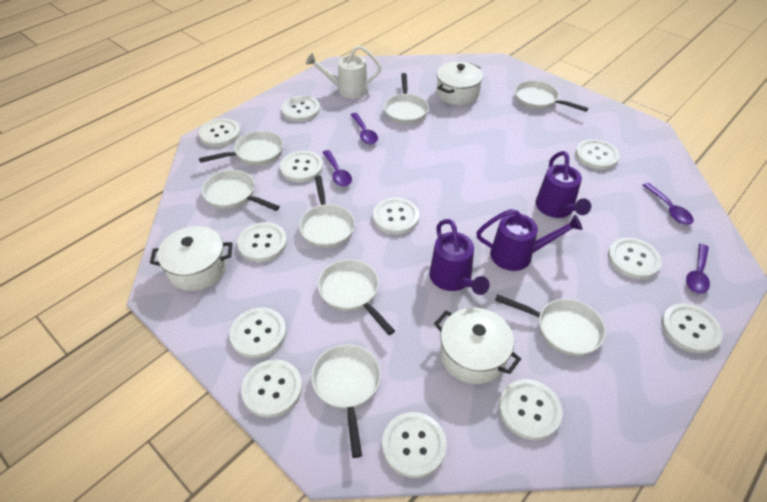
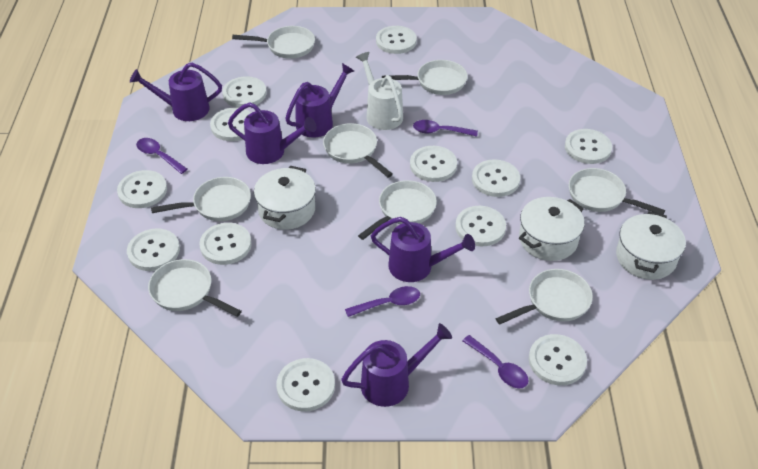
purple watering can: 3 -> 5

